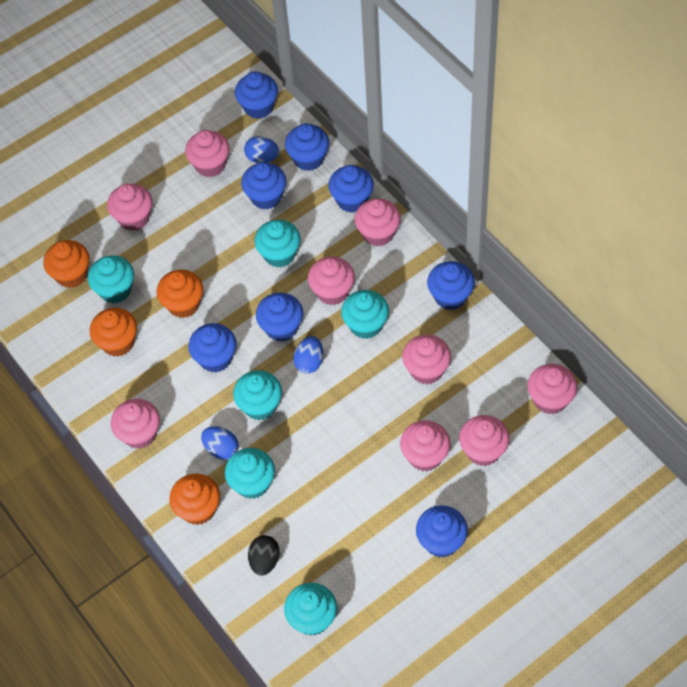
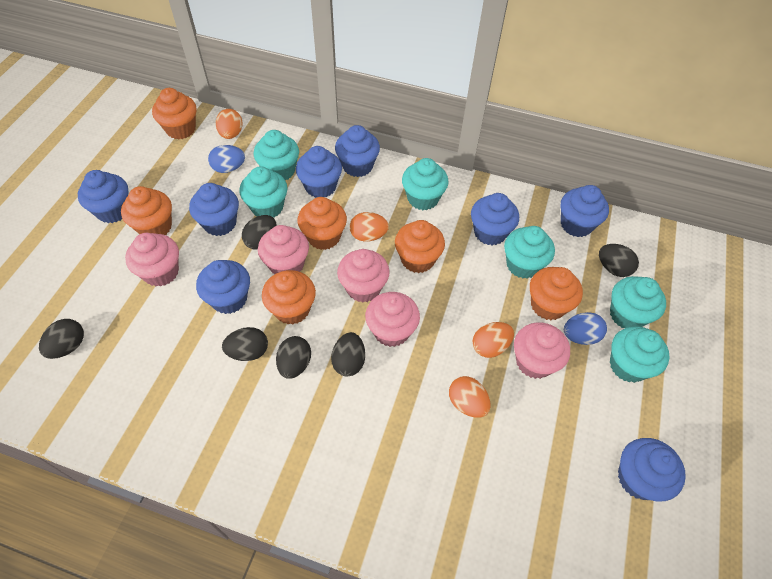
black egg: 1 -> 6
blue egg: 3 -> 2
orange cupcake: 4 -> 6
orange egg: 0 -> 4
pink cupcake: 9 -> 5

